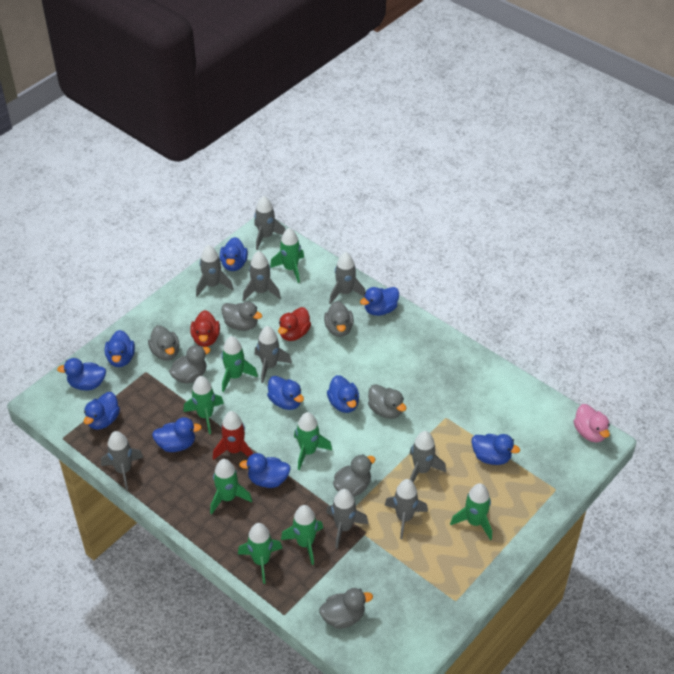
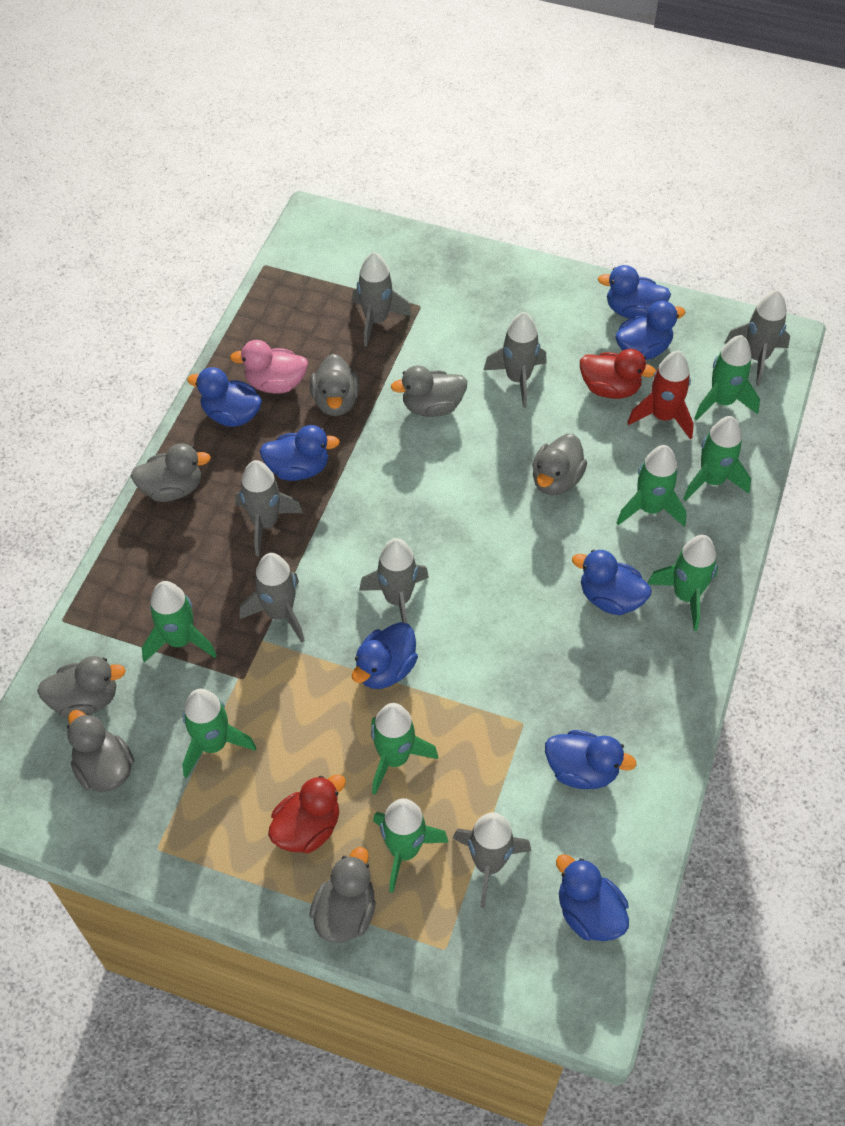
blue duck: 10 -> 8
grey rocket: 9 -> 7

